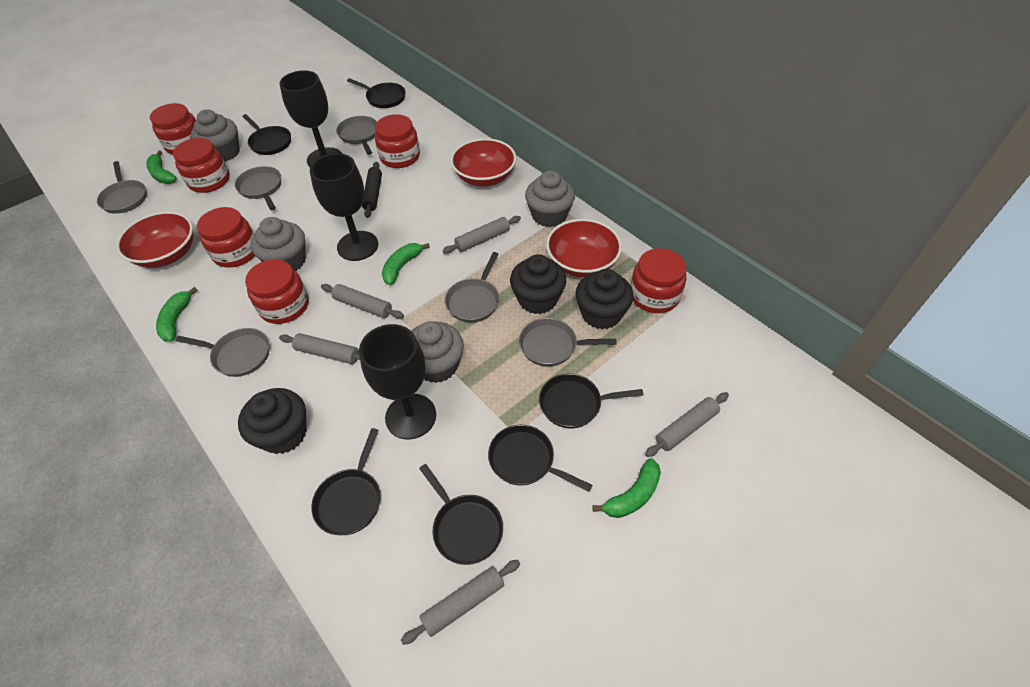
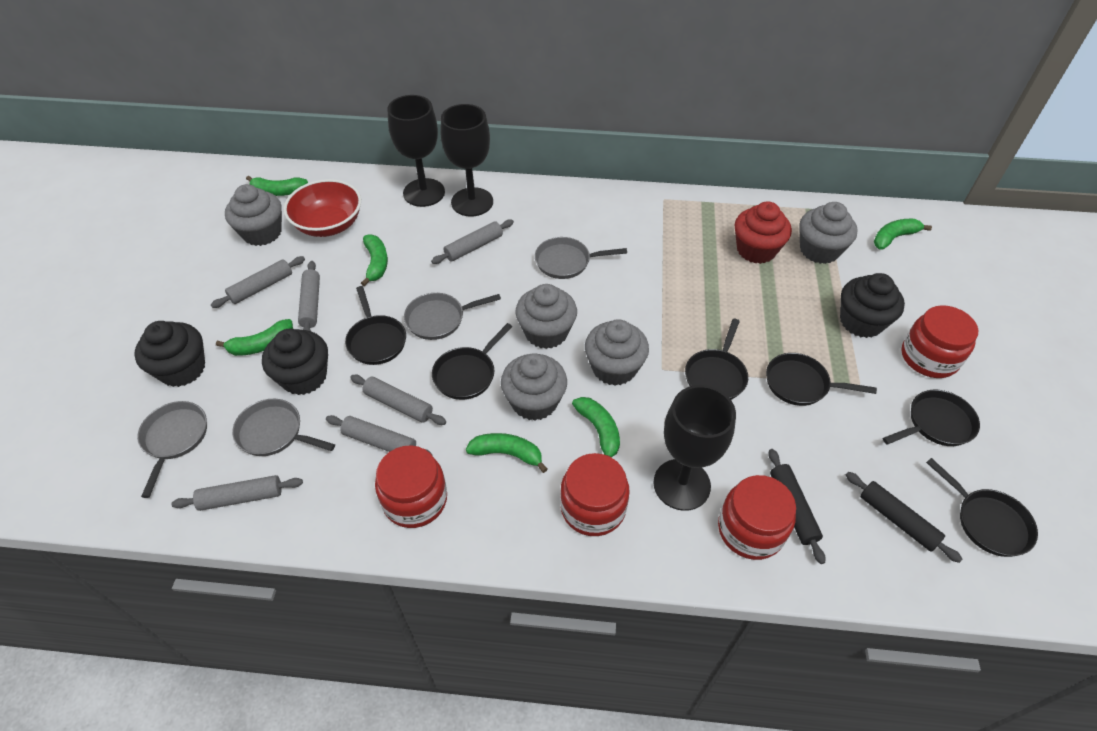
black rolling pin: 1 -> 2
green banana: 4 -> 6
grey cupcake: 4 -> 5
grey pan: 6 -> 4
grey rolling pin: 5 -> 6
red bowl: 3 -> 1
red cupcake: 0 -> 1
red jar: 6 -> 4

